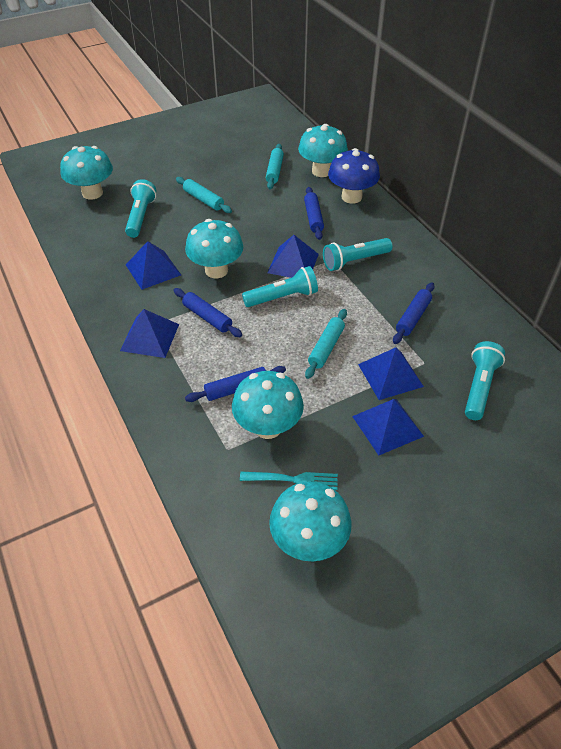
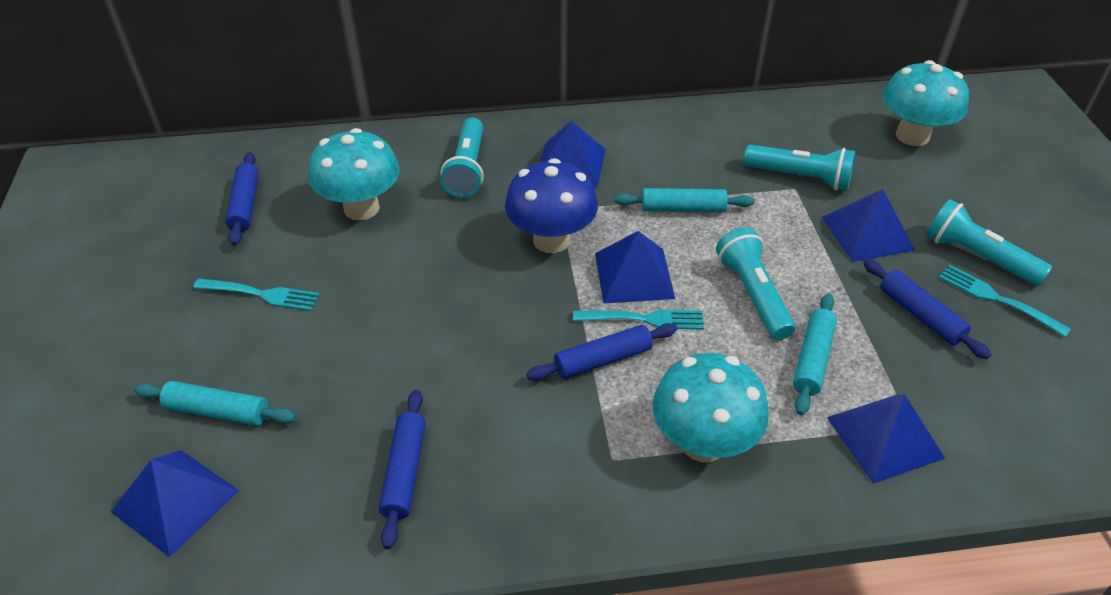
turquoise fork: 1 -> 3
turquoise mushroom: 5 -> 3

